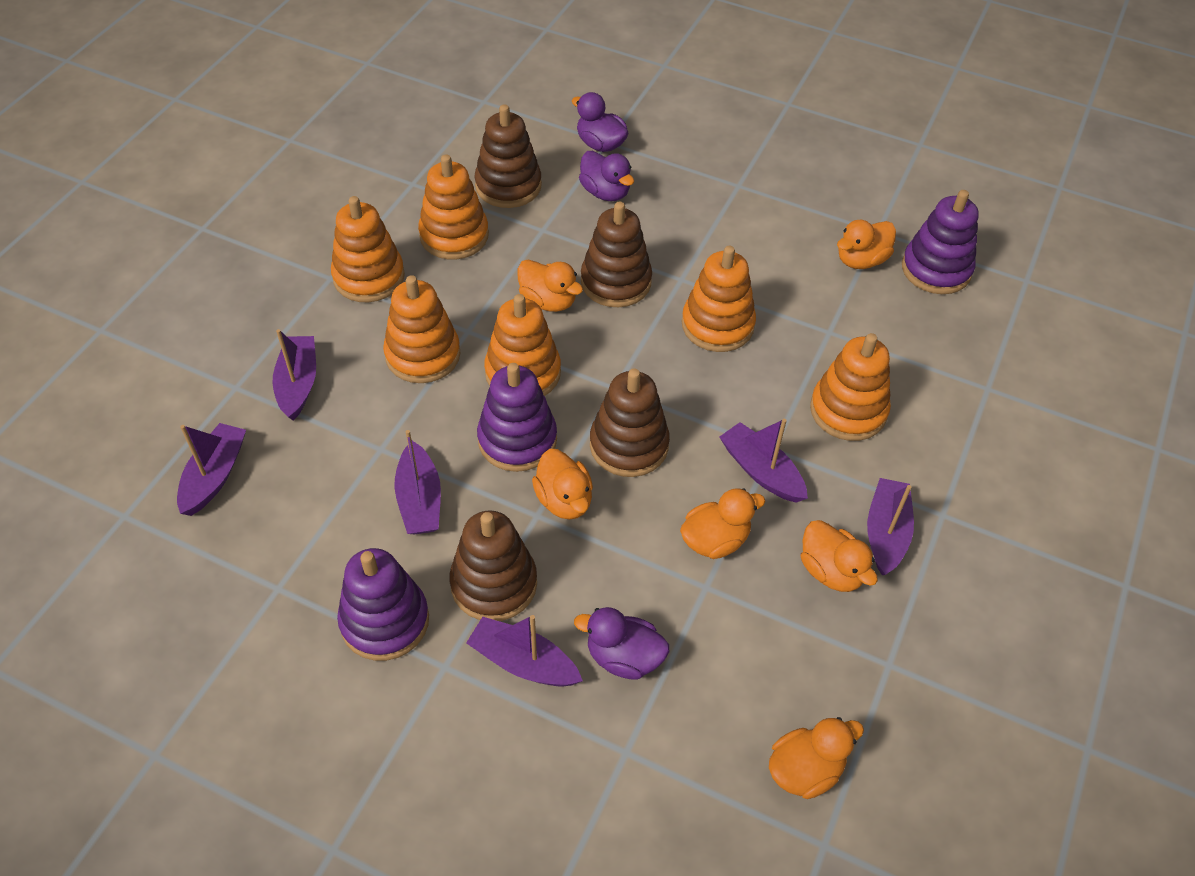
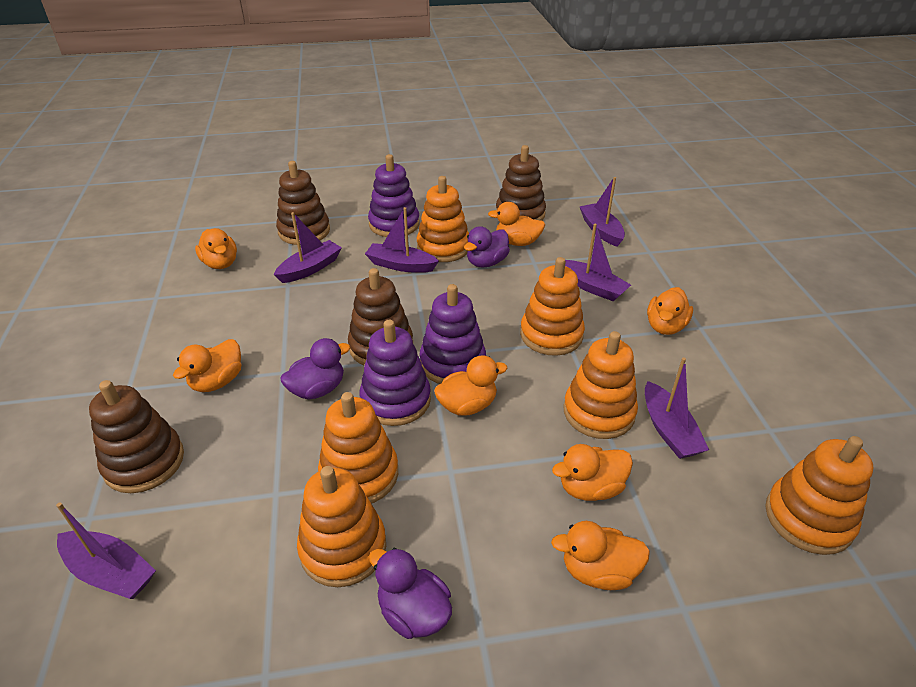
orange duck: 6 -> 7

